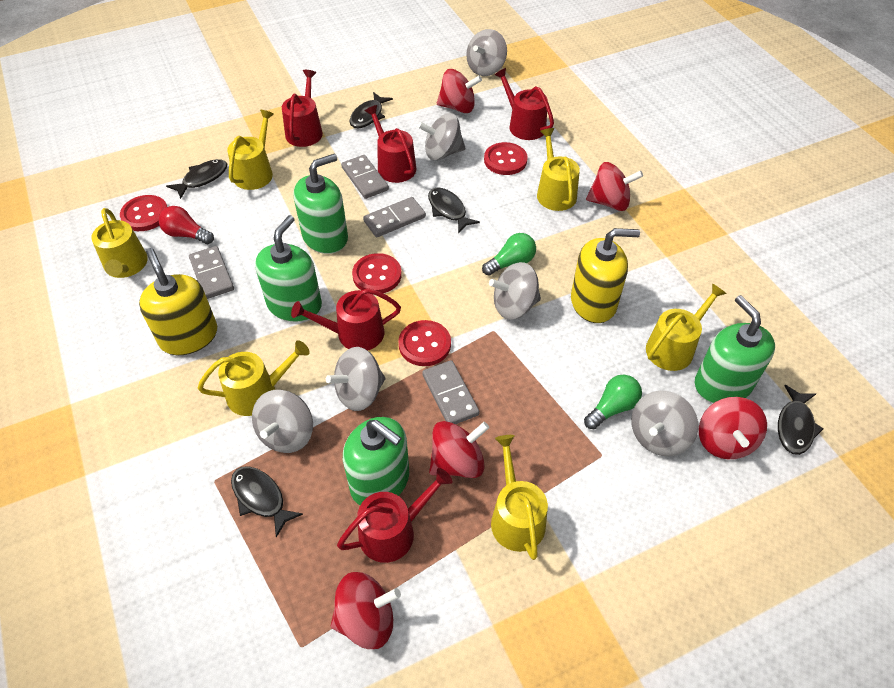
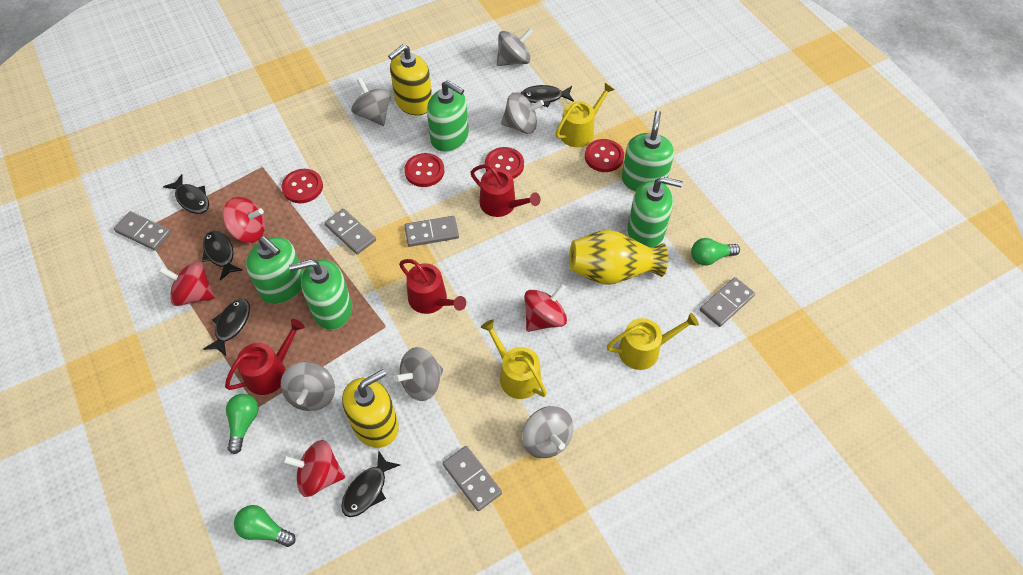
green light bulb: 2 -> 3
green soap dispenser: 4 -> 5
grey domino: 4 -> 5
red light bulb: 1 -> 0
red spinning top: 5 -> 4
red watering can: 5 -> 3
yellow vase: 0 -> 1
yellow watering can: 6 -> 3

